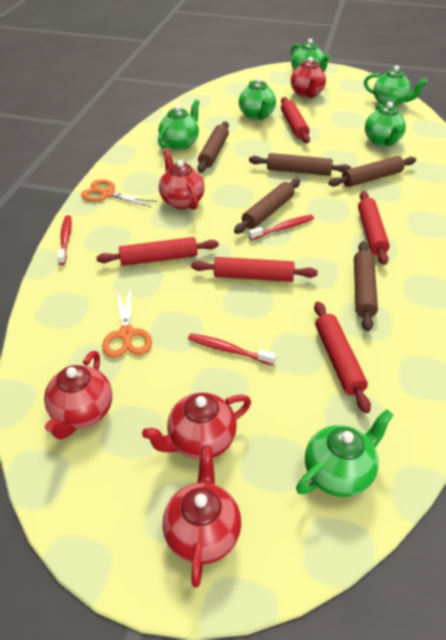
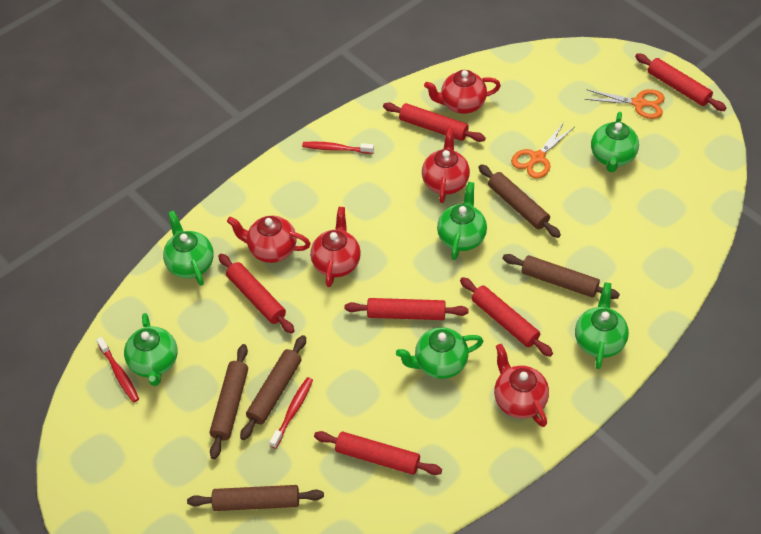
red rolling pin: 5 -> 6

